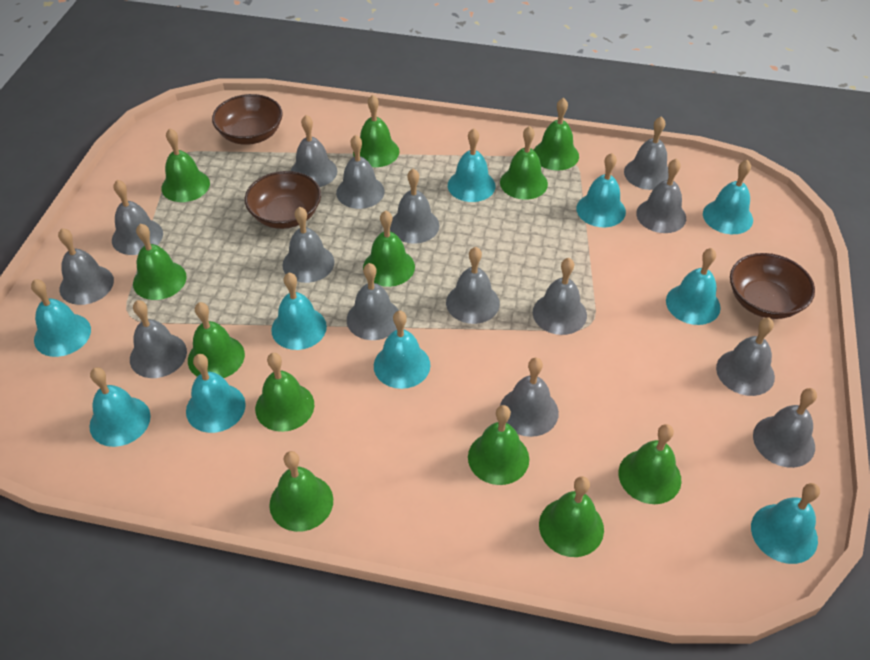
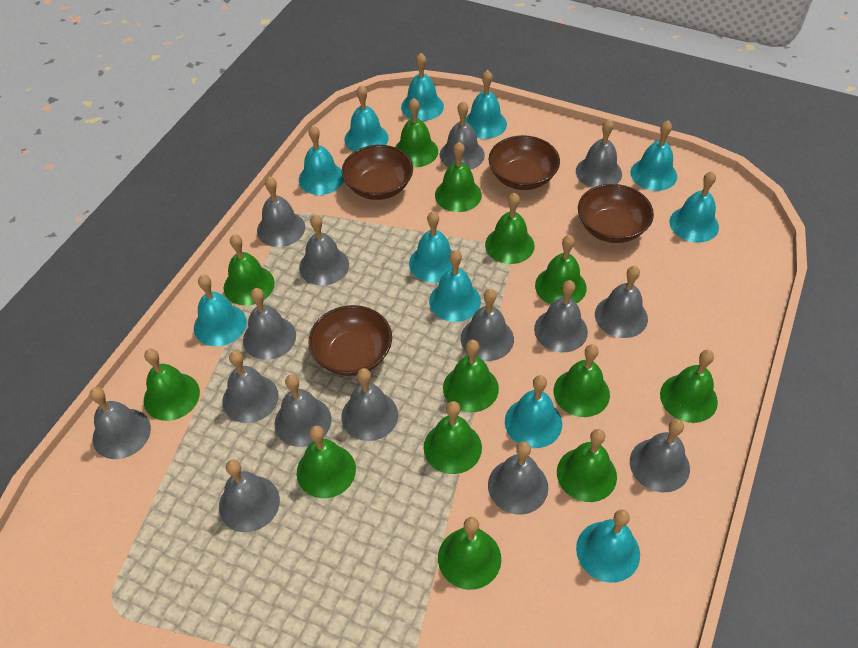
brown bowl: 3 -> 4
green bell: 12 -> 13
turquoise bell: 10 -> 11

